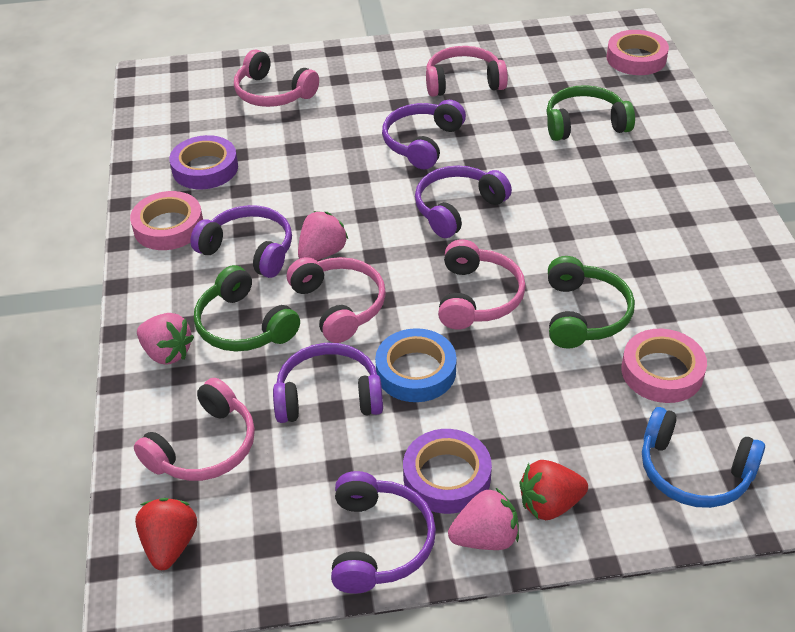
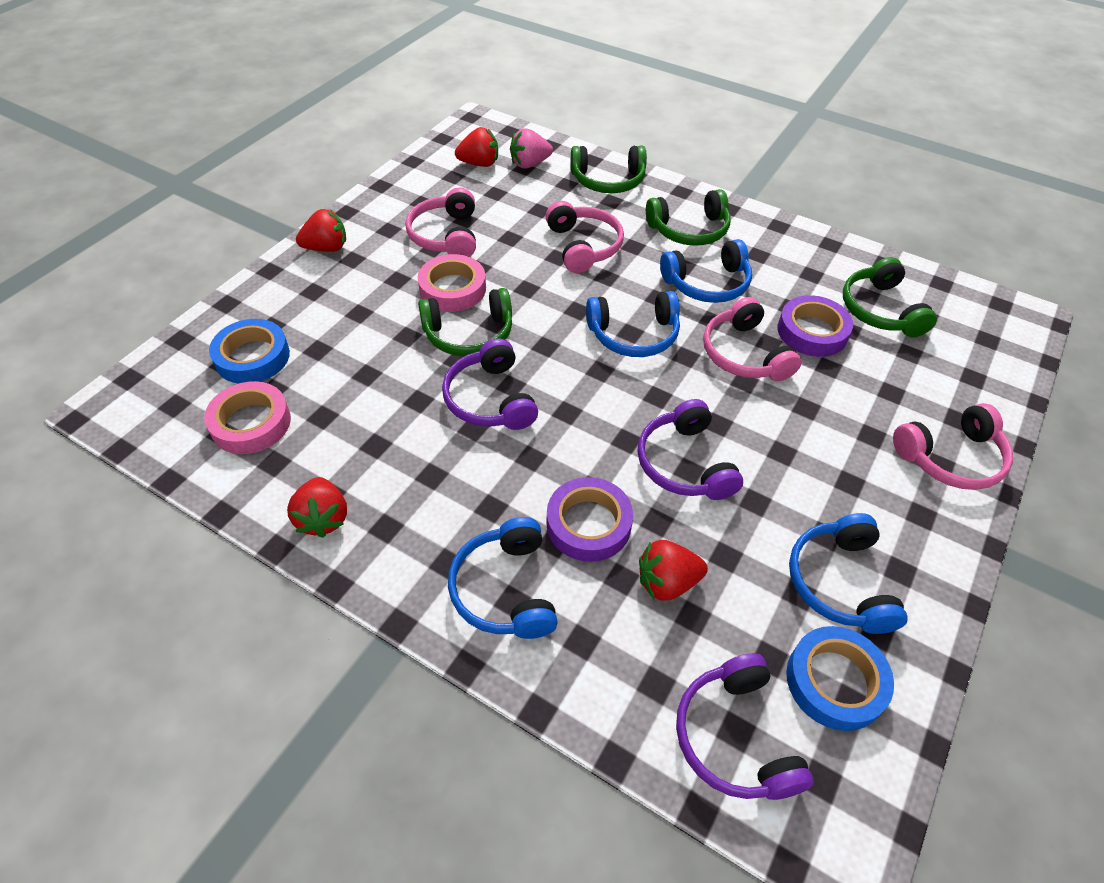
blue headphones: 1 -> 4
blue tape: 1 -> 2
green headphones: 3 -> 4
pink headphones: 5 -> 4
pink strawberry: 3 -> 1
pink tape: 3 -> 2
purple headphones: 5 -> 3
red strawberry: 2 -> 4

